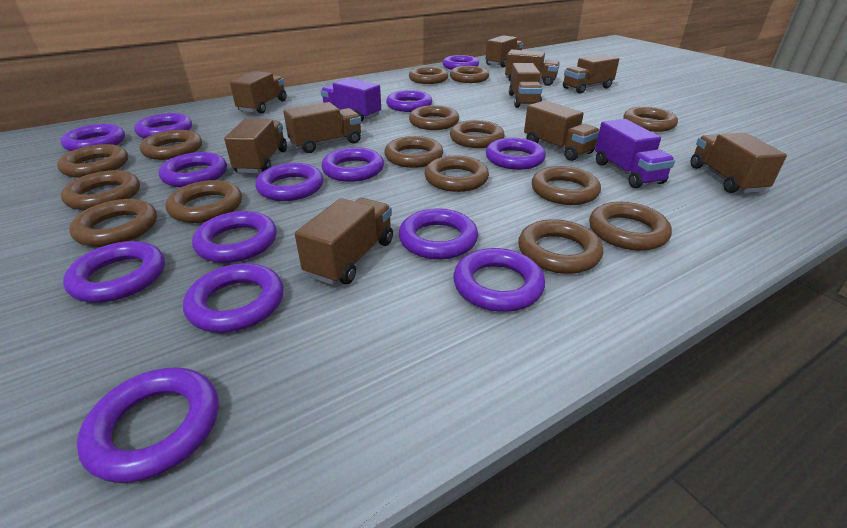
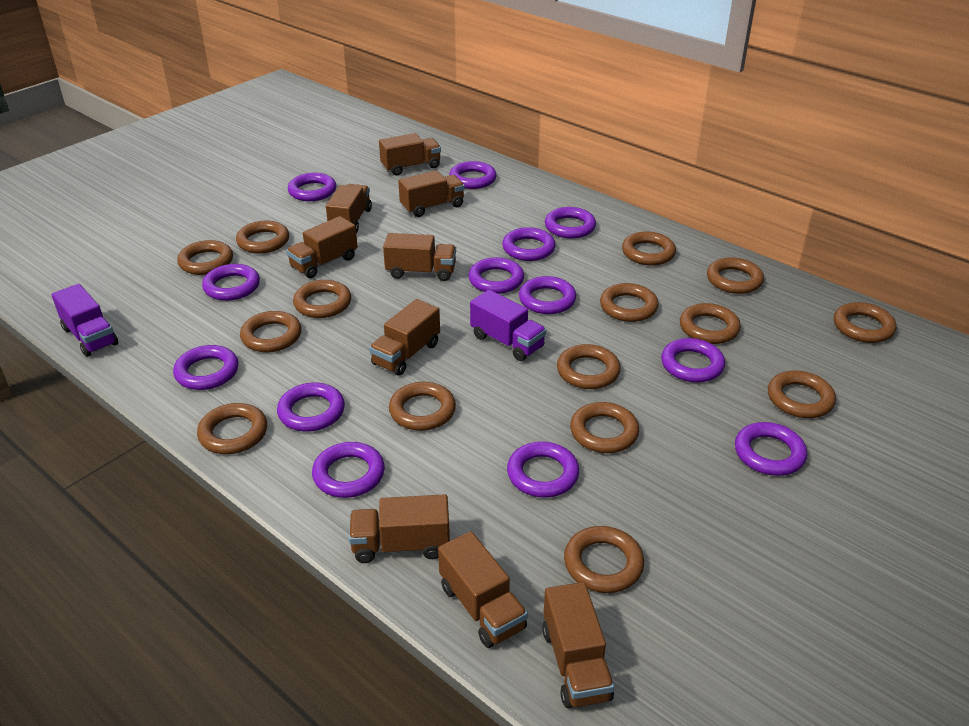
brown truck: 10 -> 9
purple ring: 14 -> 13

